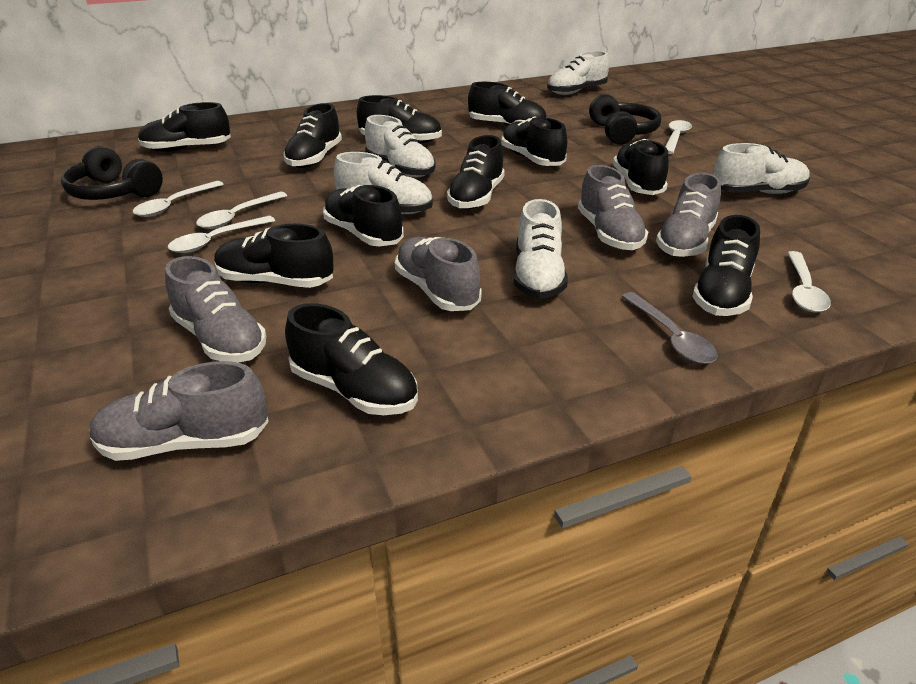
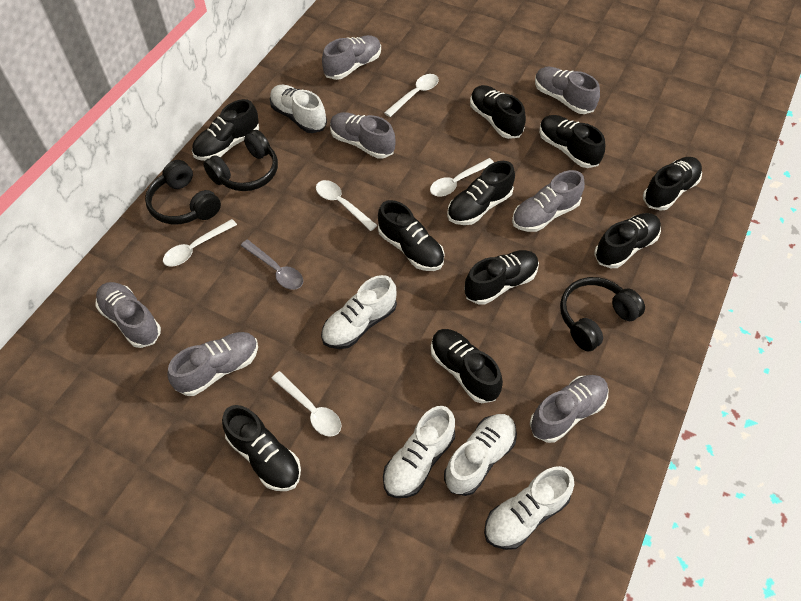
black headphones: 2 -> 3
black shoe: 11 -> 10
grey shoe: 5 -> 7

